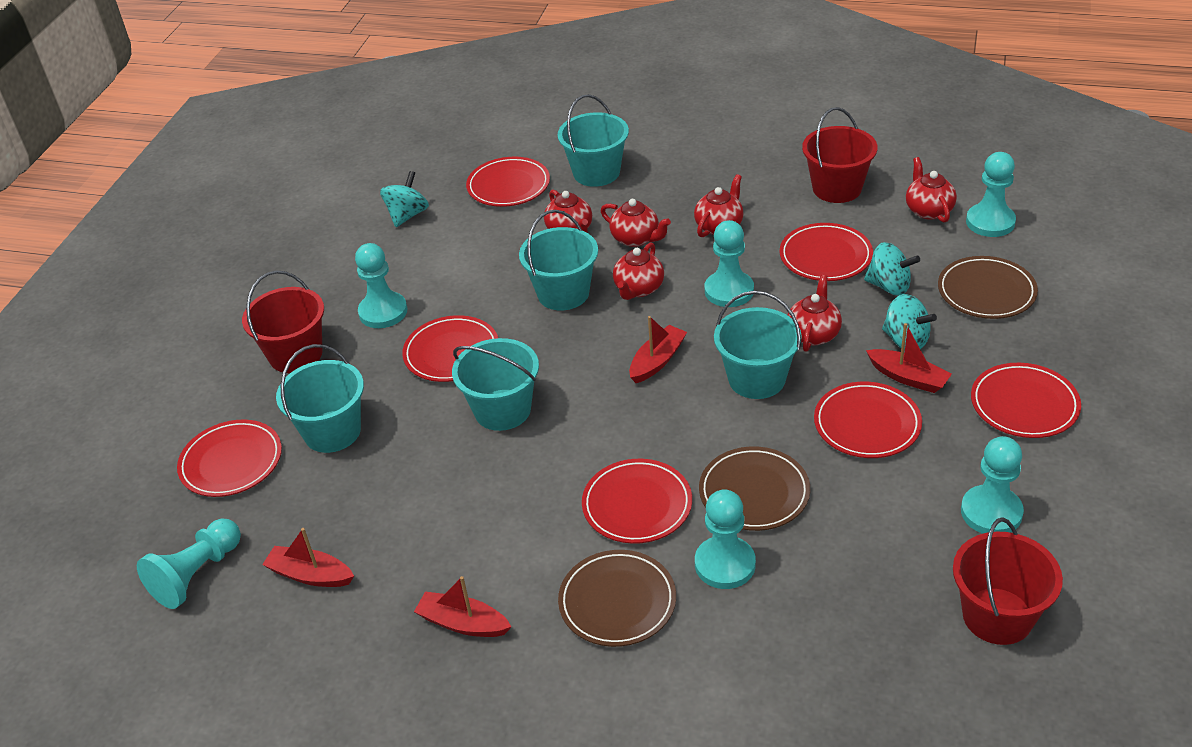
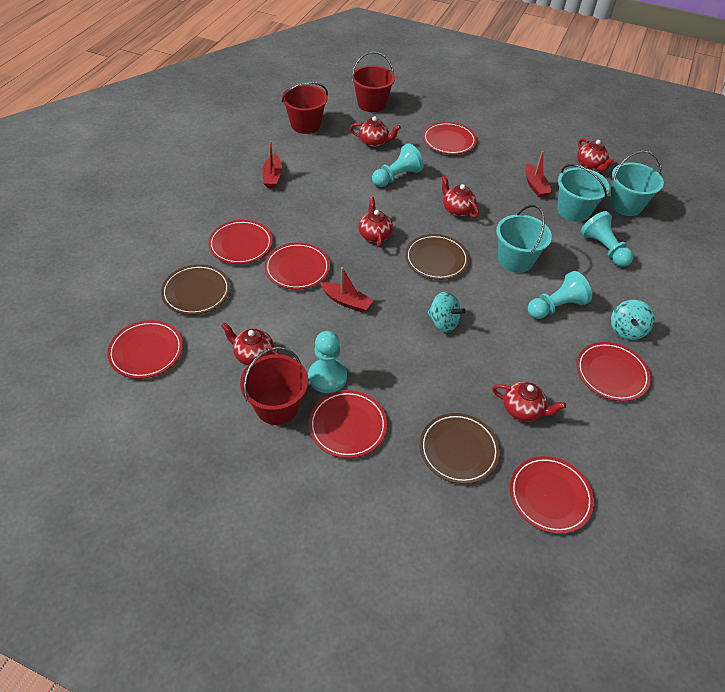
red boat: 4 -> 3
turquoise bucket: 5 -> 3
turquoise pawn: 6 -> 4
turquoise spinning top: 3 -> 2

